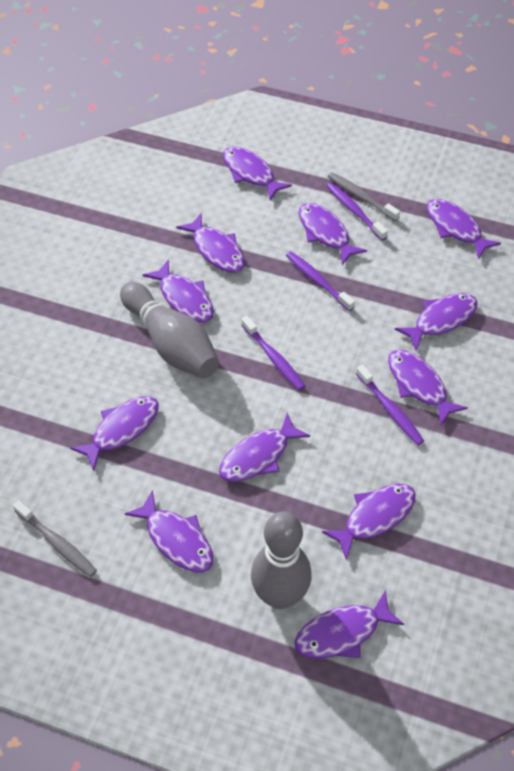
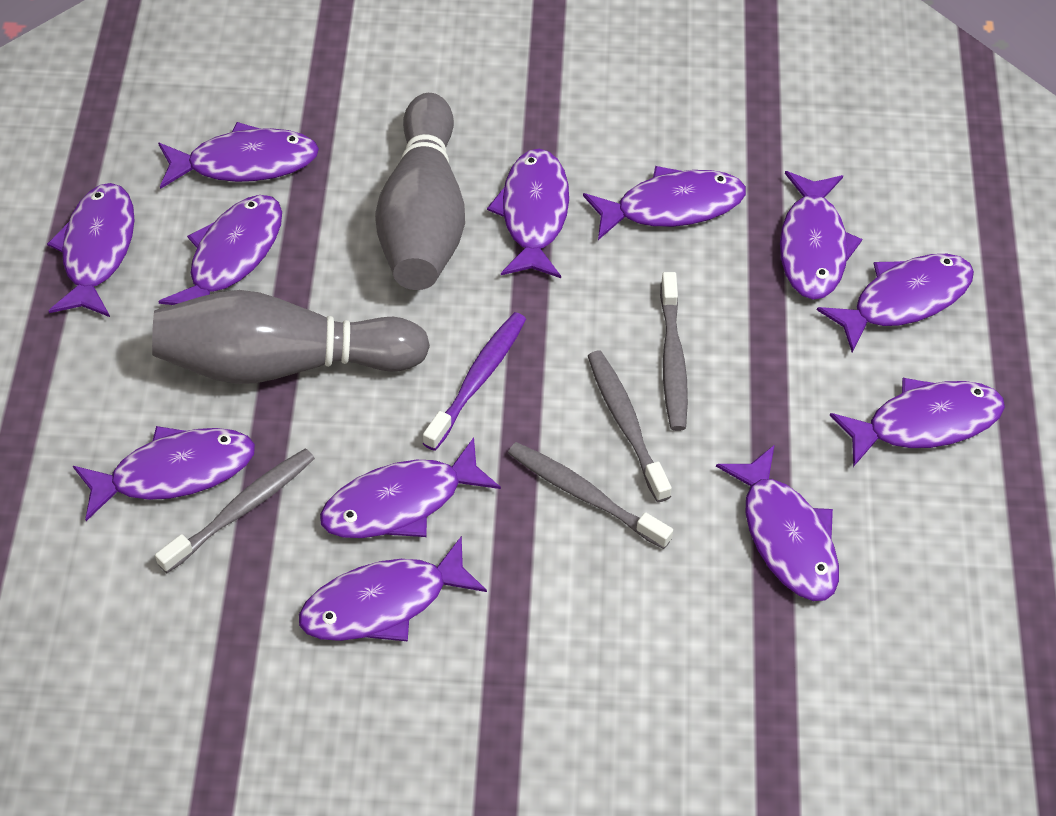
grey toothbrush: 2 -> 4
purple toothbrush: 4 -> 1

